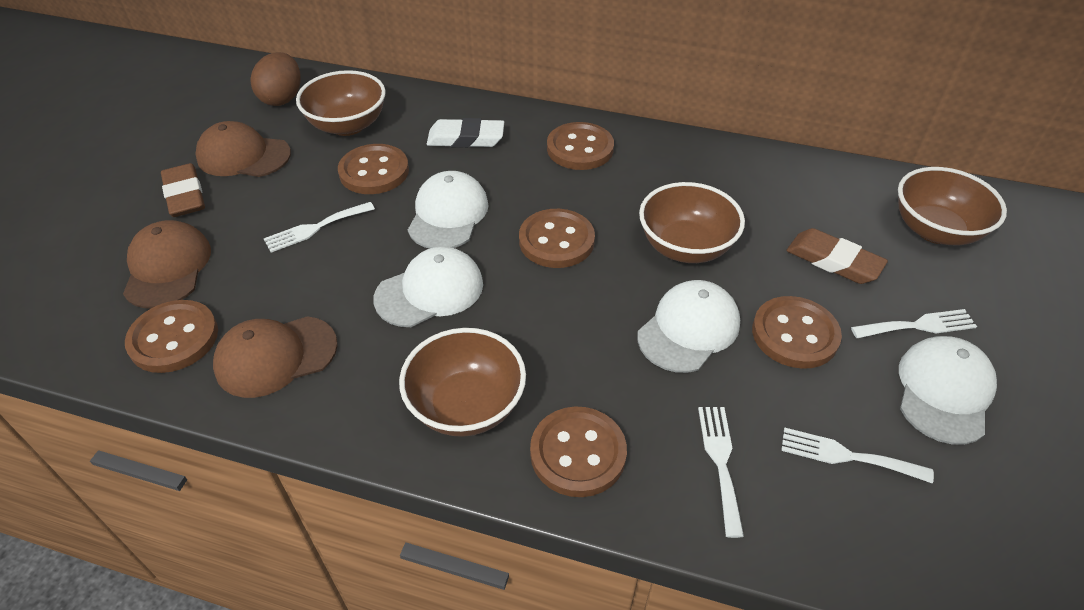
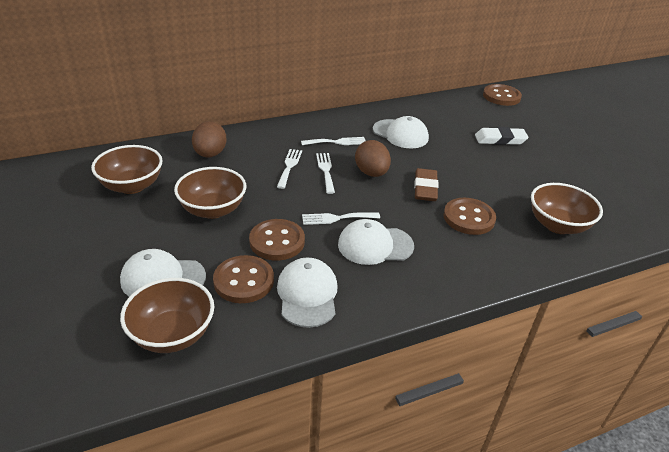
brown button: 6 -> 4
brown cap: 3 -> 0
brown egg: 1 -> 2
brown eraser: 2 -> 1

